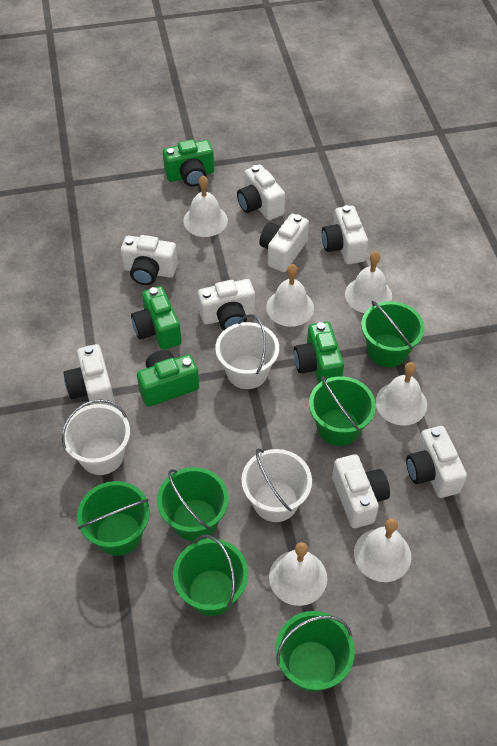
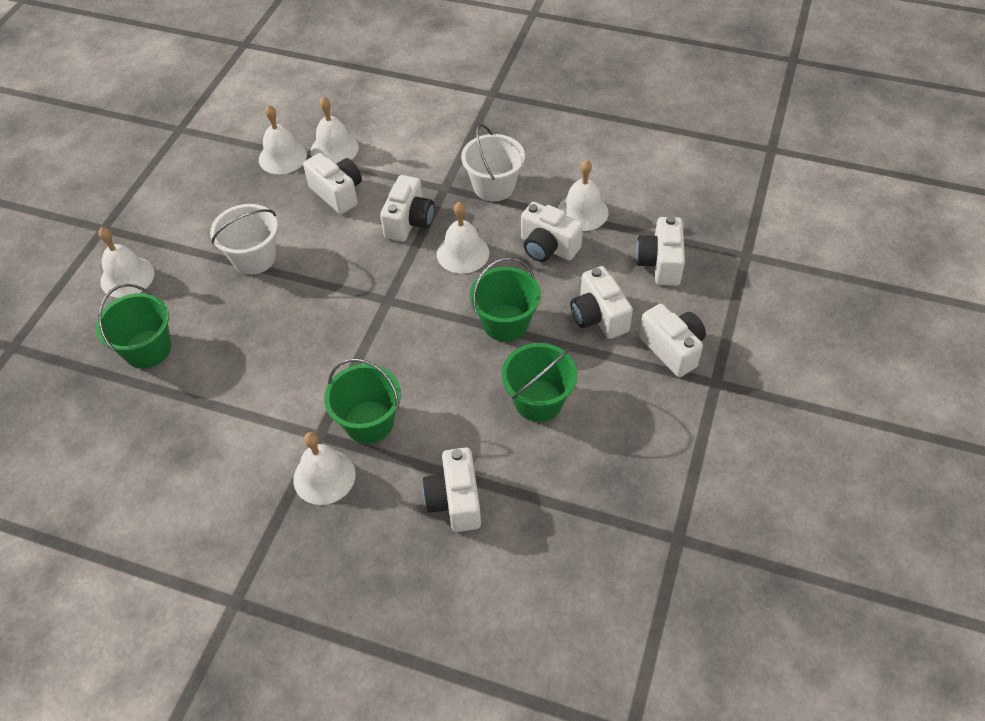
green bucket: 6 -> 4
green camera: 4 -> 0
white bucket: 3 -> 2
white camera: 8 -> 7

